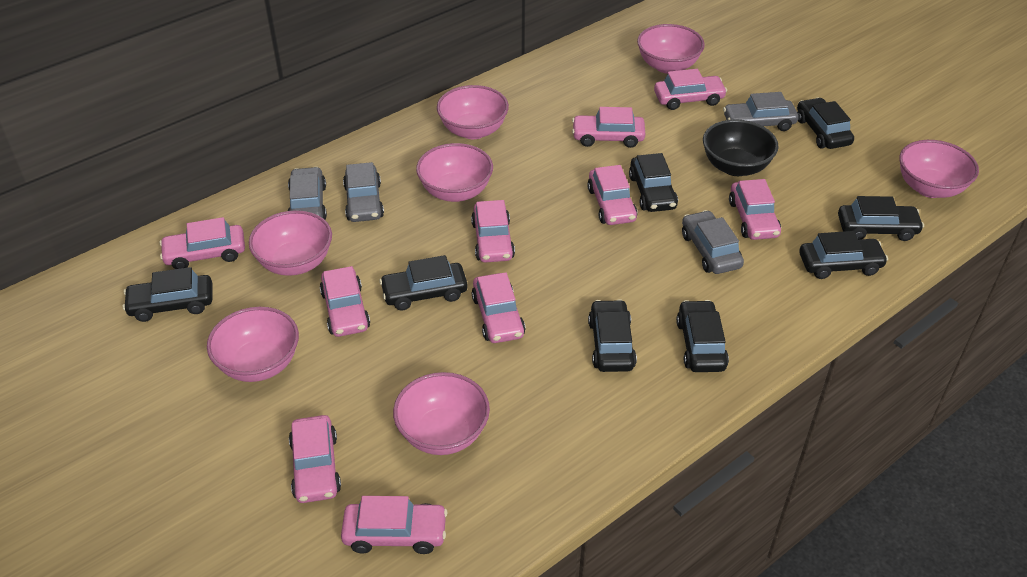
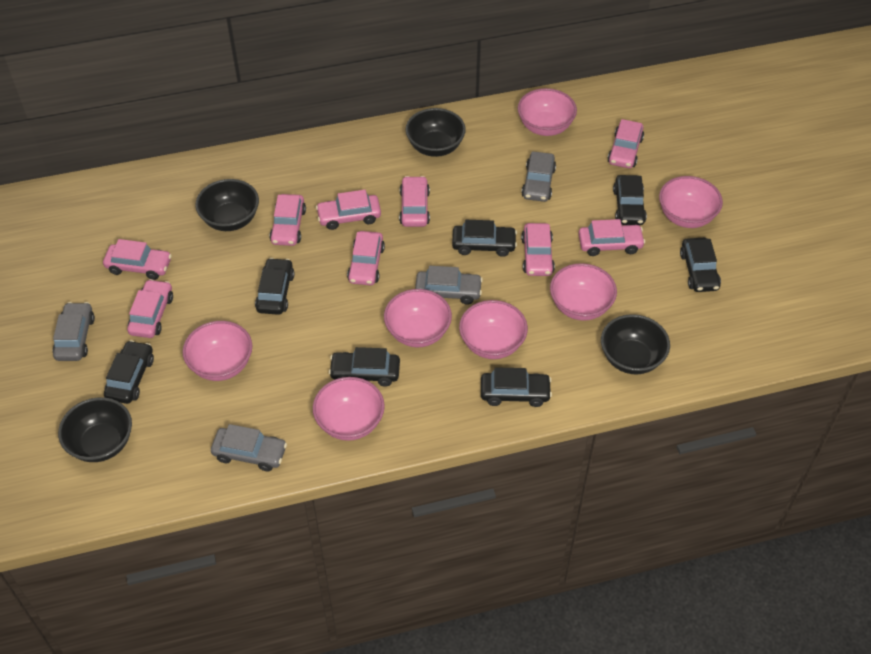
black bowl: 1 -> 4
black car: 8 -> 7
pink car: 10 -> 9

